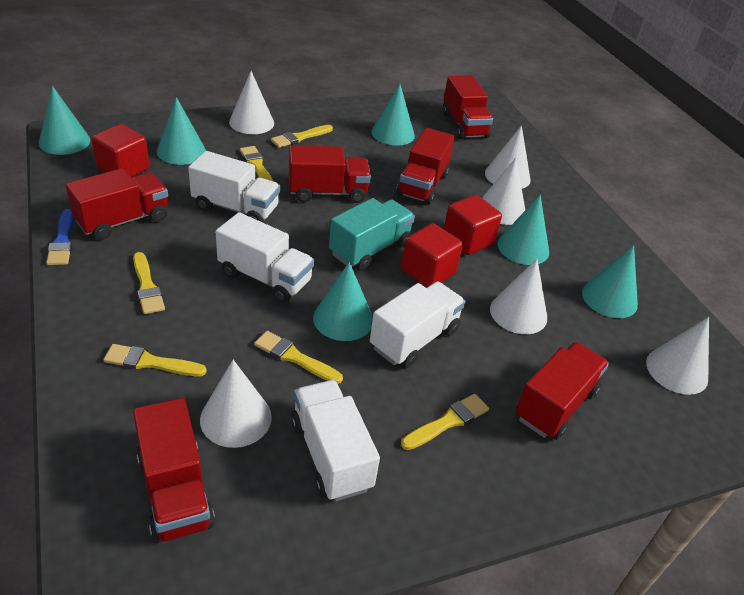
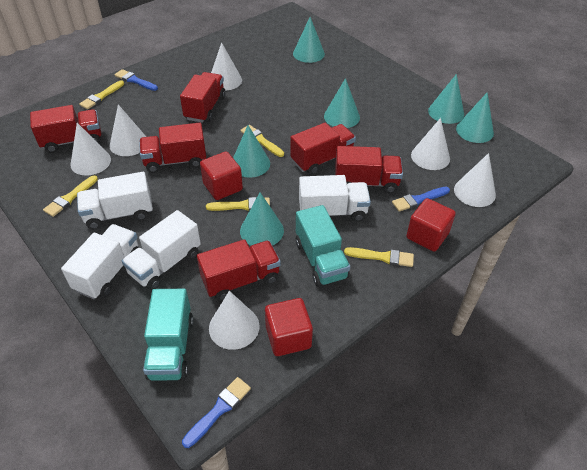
blue brush: 1 -> 3
turquoise truck: 1 -> 2
yellow brush: 6 -> 5

